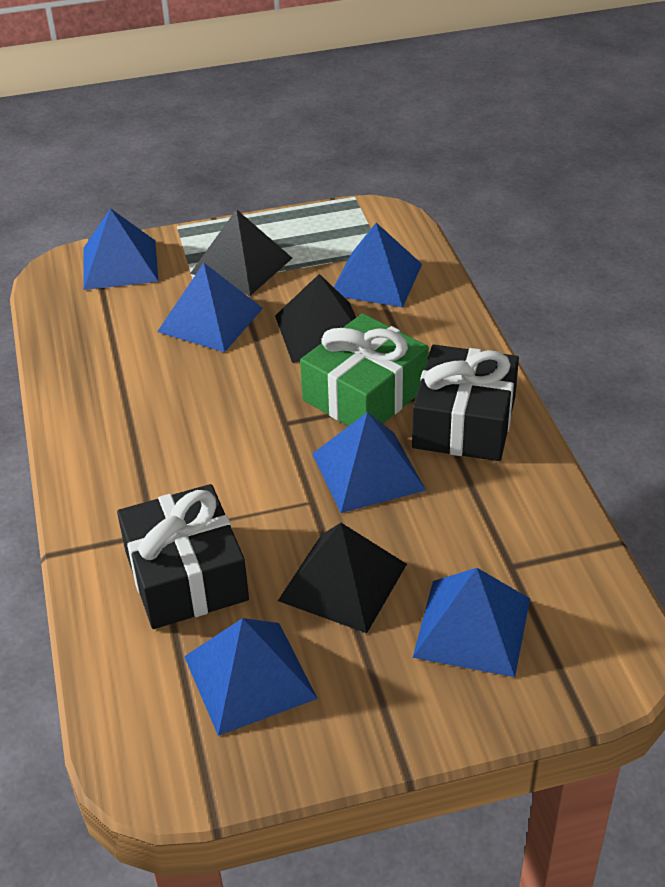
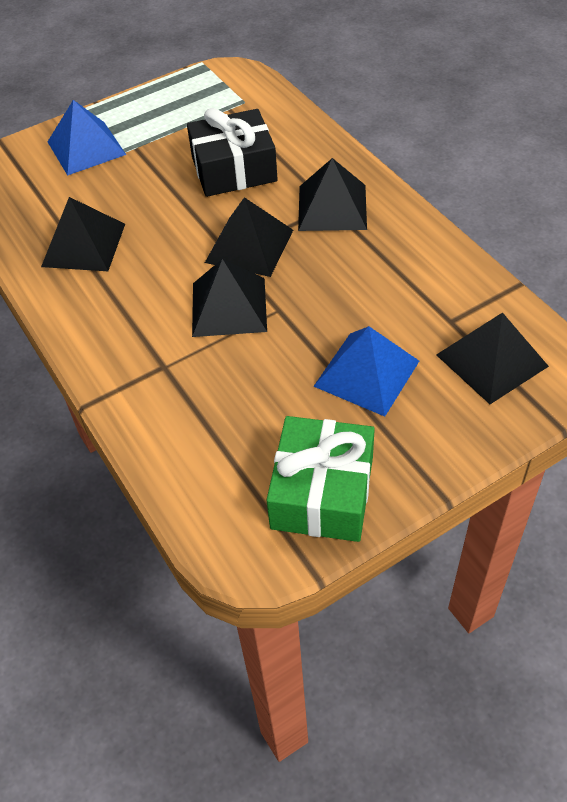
black gift: 2 -> 1
black pyramid: 3 -> 5
blue pyramid: 6 -> 2

